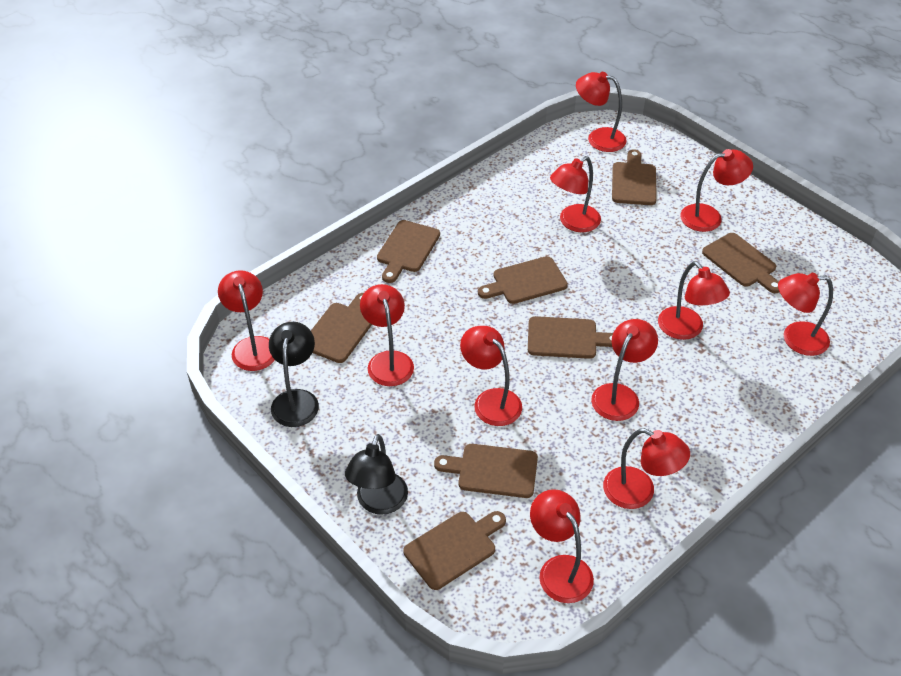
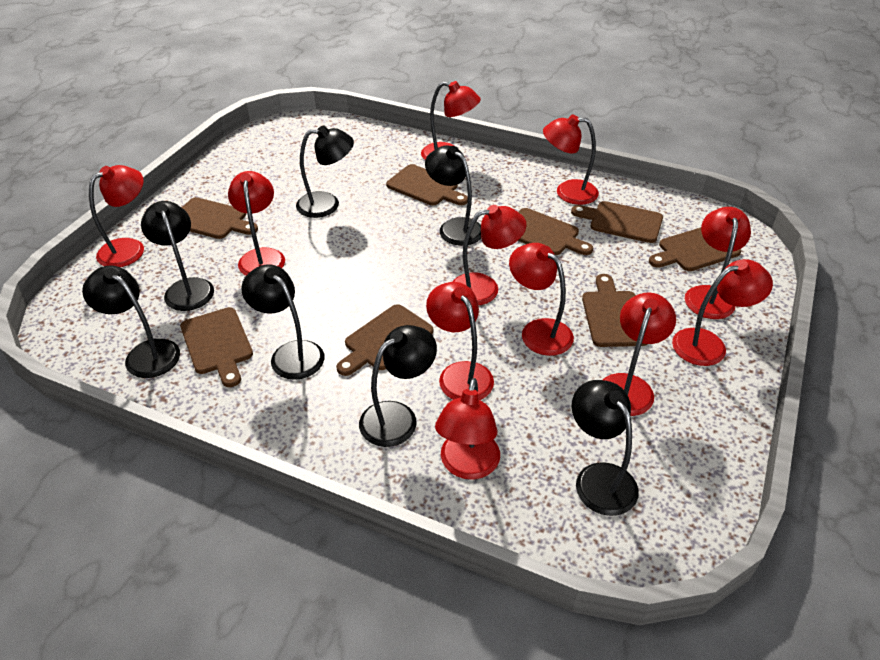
black lamp: 2 -> 7

